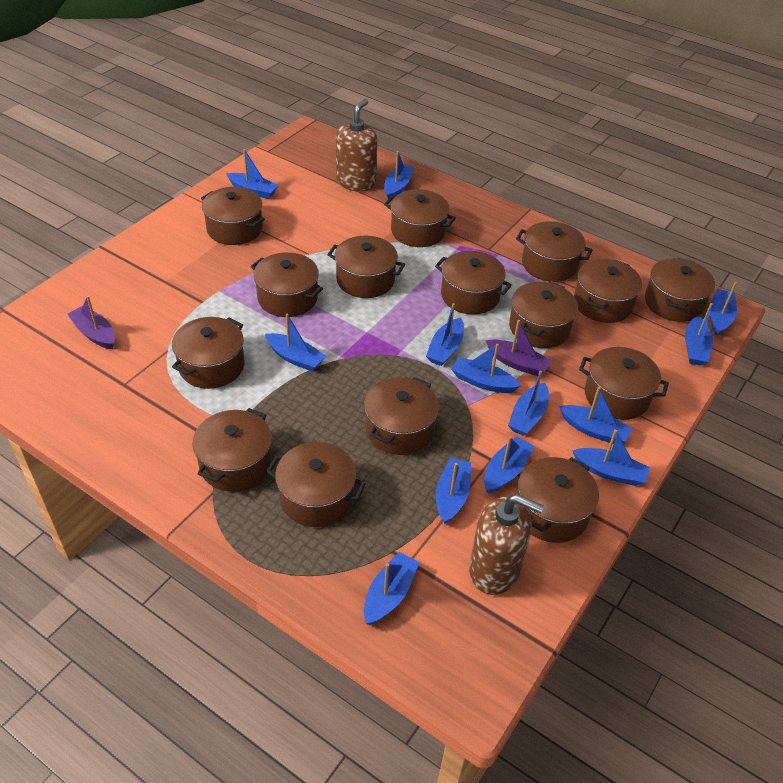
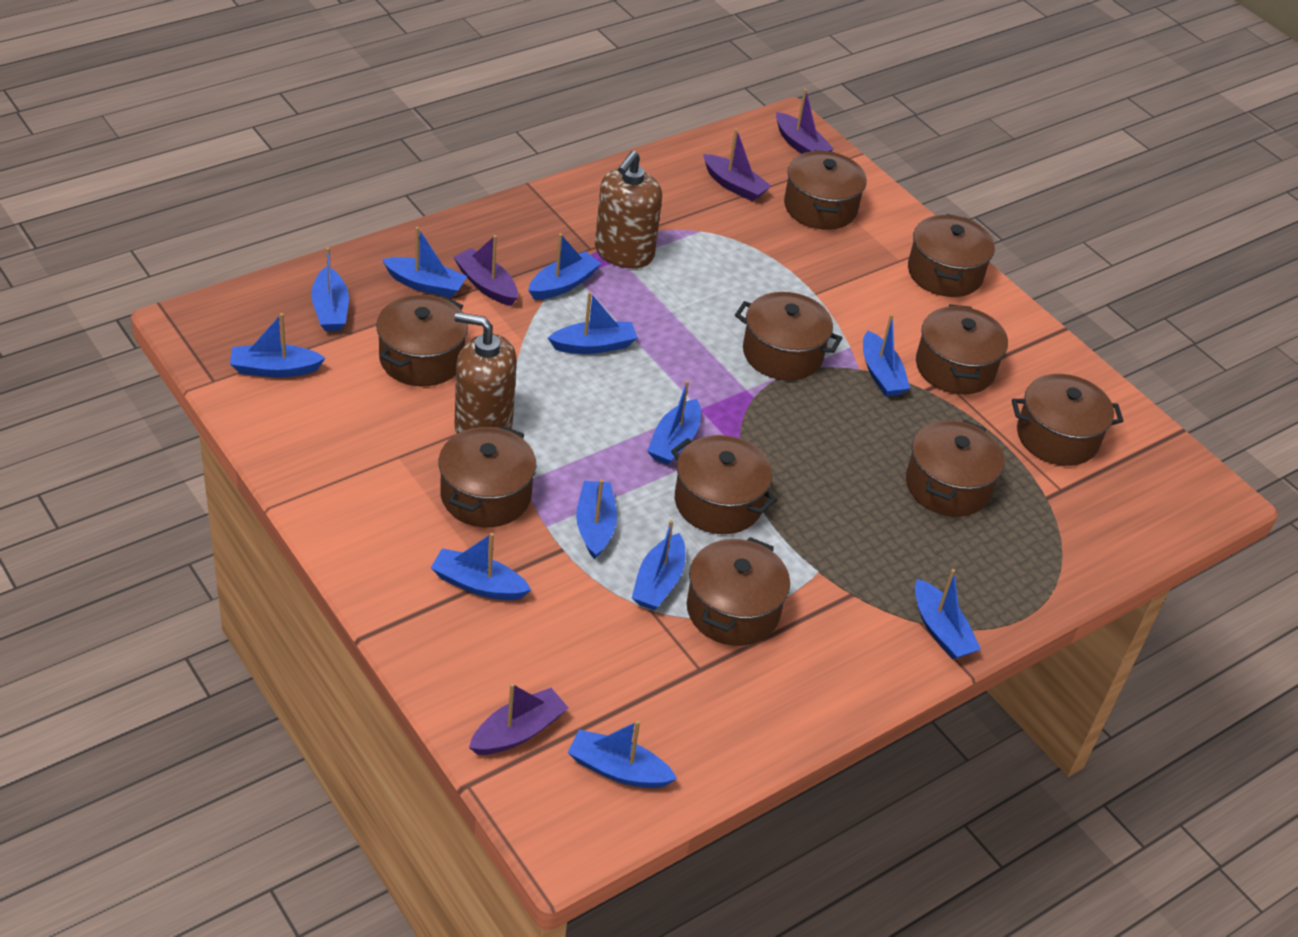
blue boat: 13 -> 12
brown pot: 15 -> 10
purple boat: 2 -> 4

